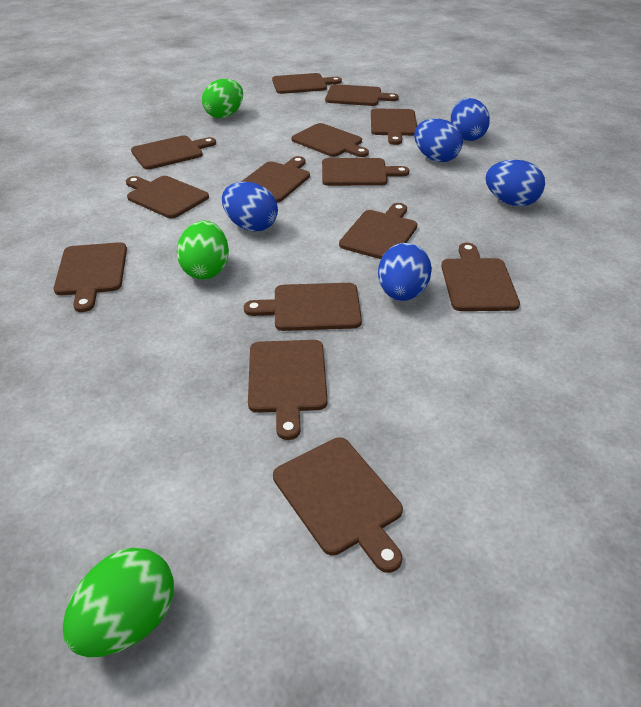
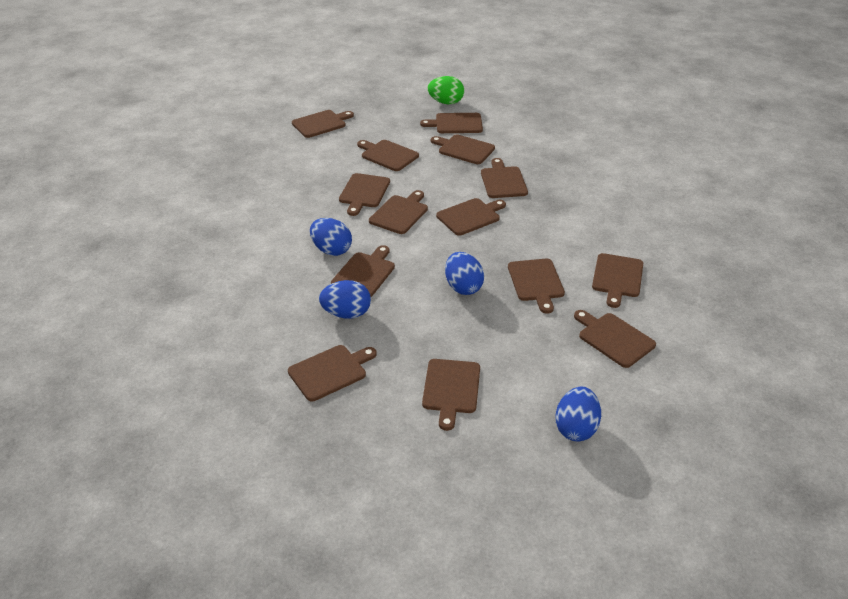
blue egg: 5 -> 4
green egg: 3 -> 1

